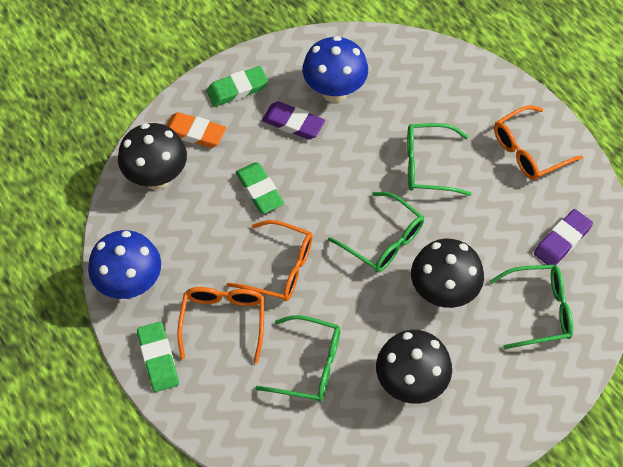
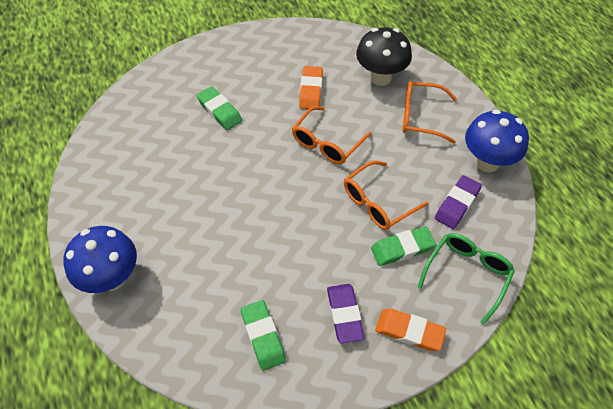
black mushroom: 3 -> 1
green glasses: 4 -> 1
orange eraser: 1 -> 2

